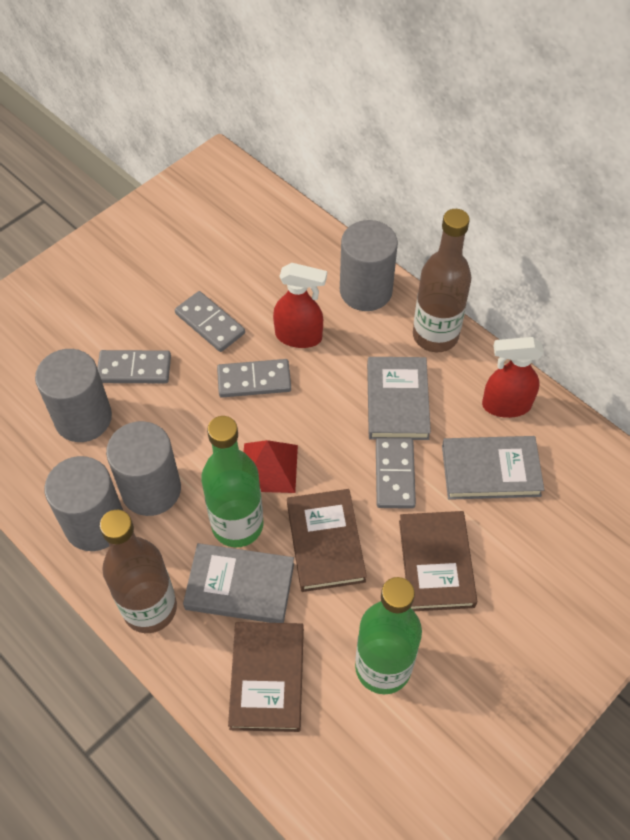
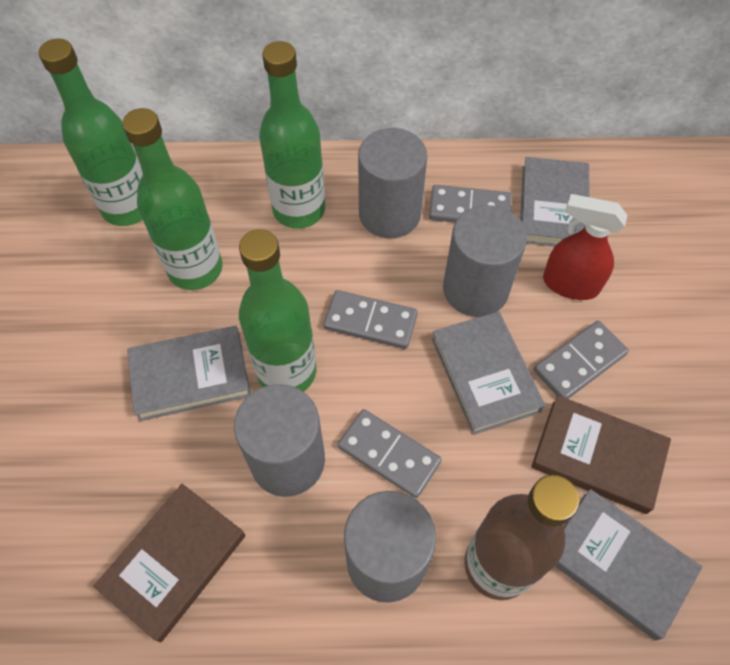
brown book: 3 -> 2
brown bottle: 2 -> 1
green bottle: 2 -> 4
grey book: 3 -> 4
red pyramid: 1 -> 0
red spray bottle: 2 -> 1

